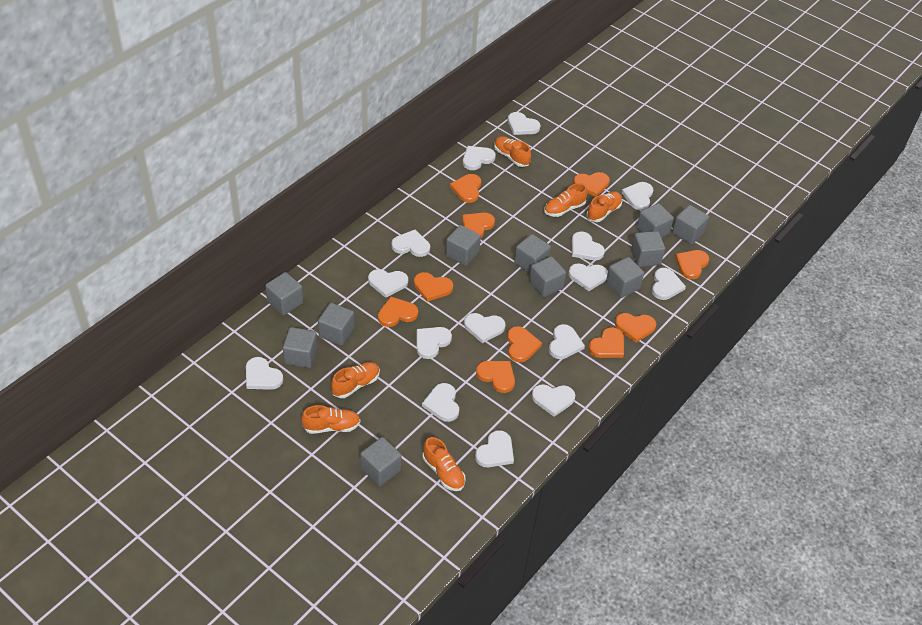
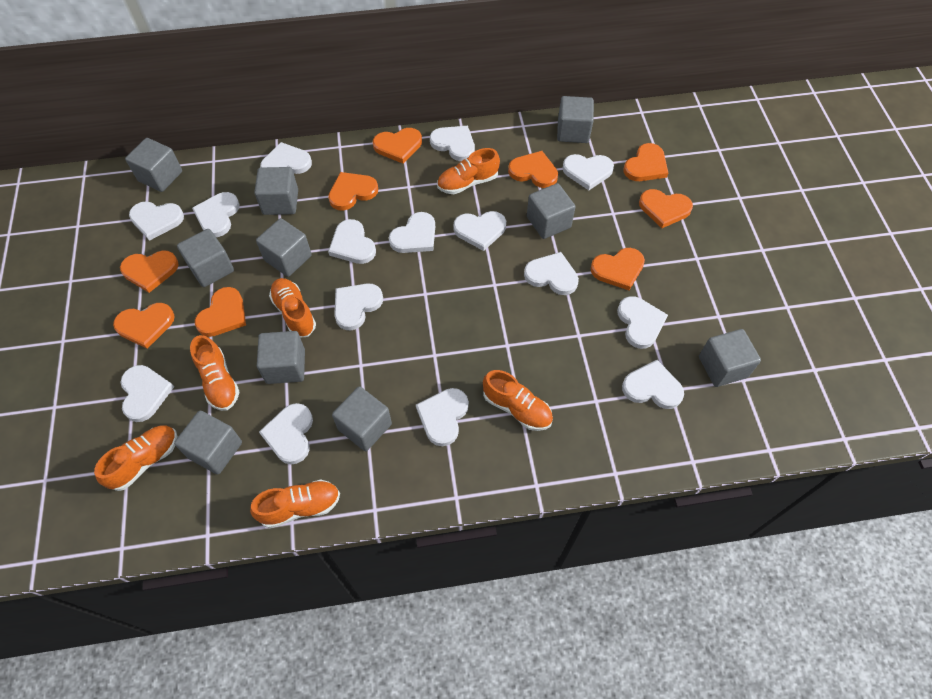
grey cube: 11 -> 10
orange heart: 10 -> 9

